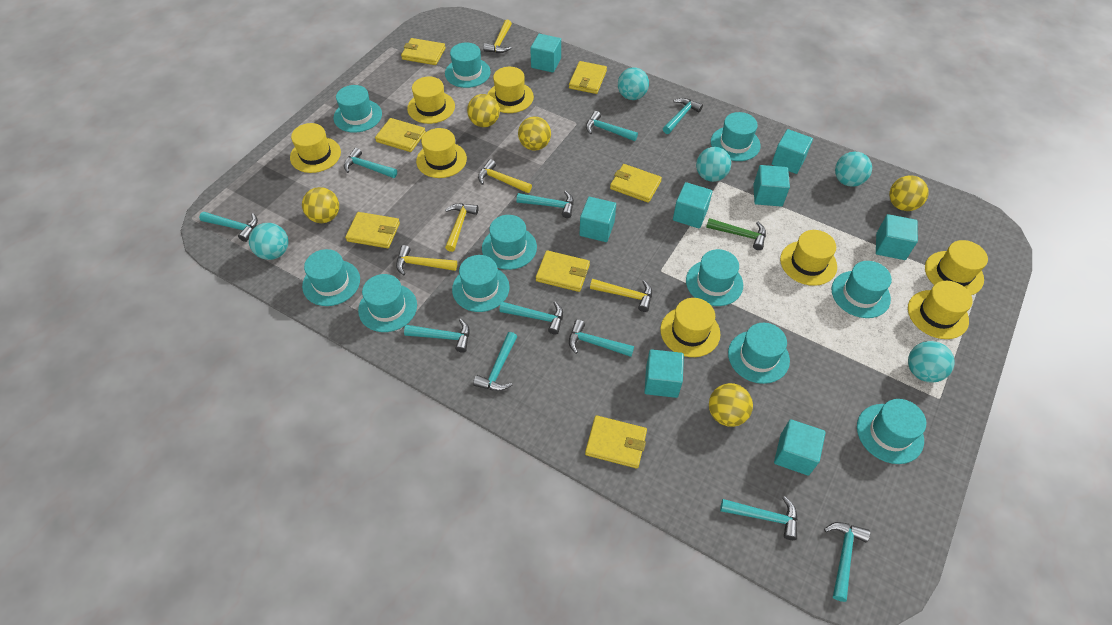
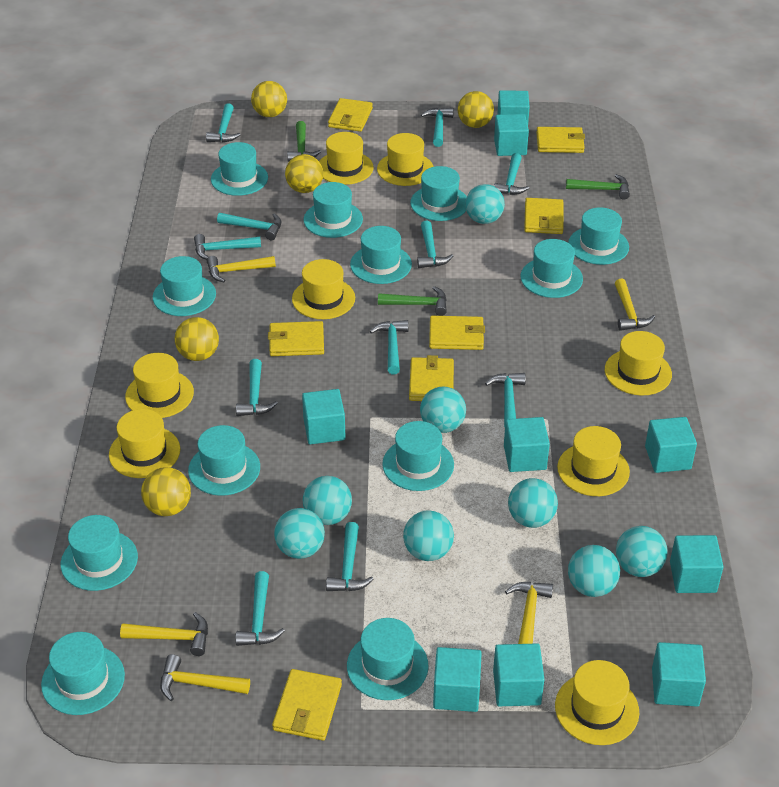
green hammer: 1 -> 3
turquoise ball: 5 -> 8
turquoise cube: 8 -> 9
turquoise hat: 11 -> 12

